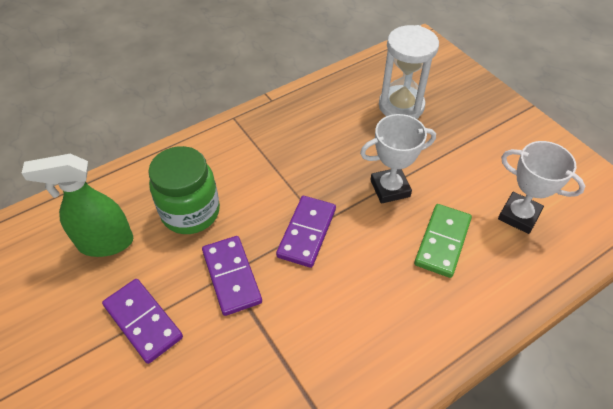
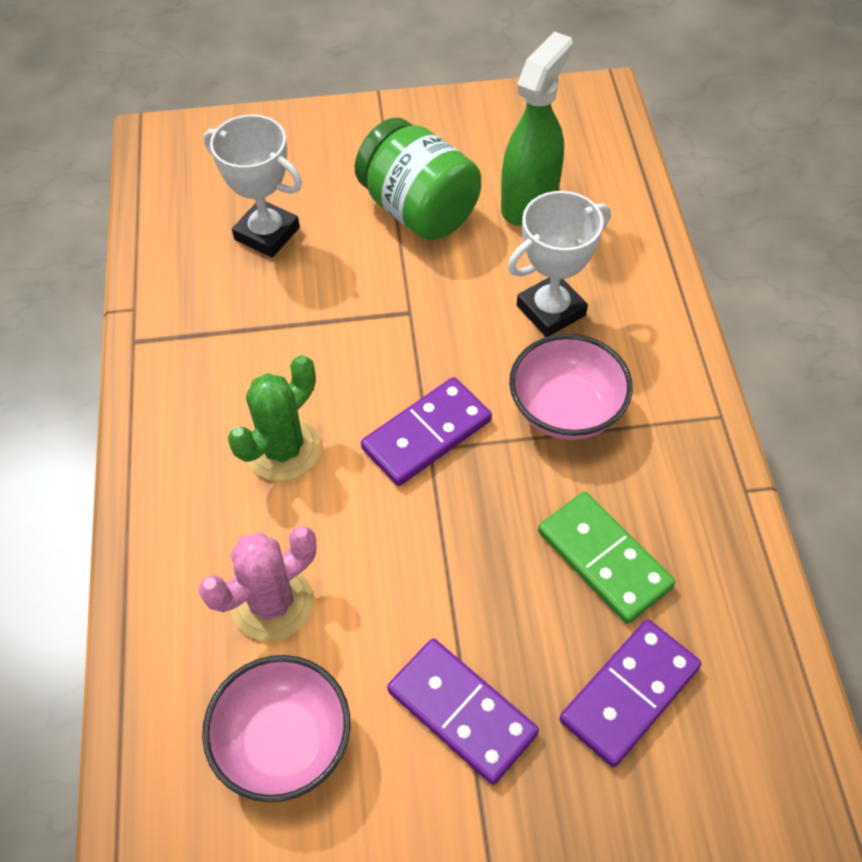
green cactus: 0 -> 1
pink bowl: 0 -> 2
pink cactus: 0 -> 1
white hourglass: 1 -> 0

